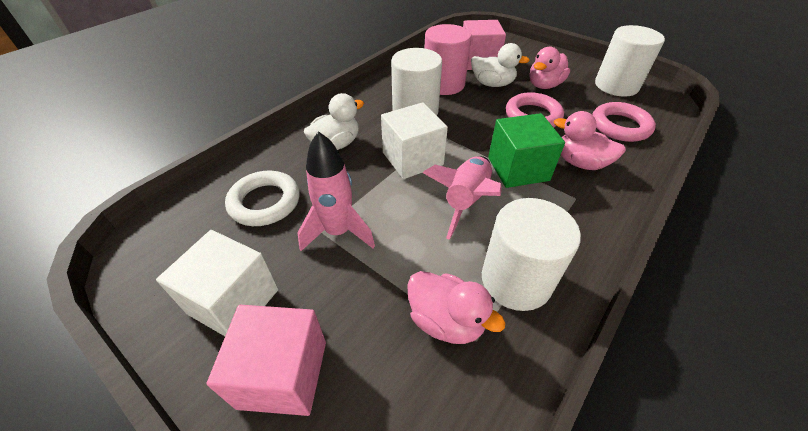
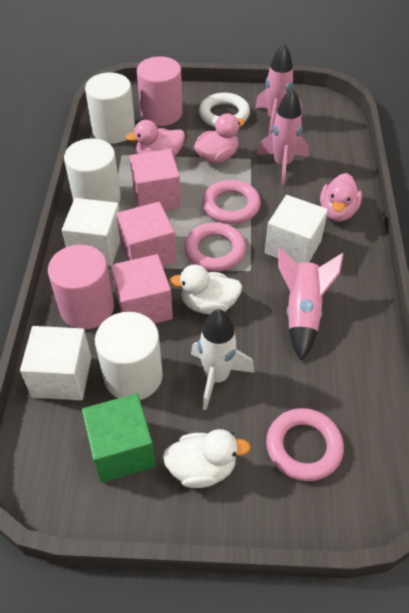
pink cube: 2 -> 3
pink cylinder: 1 -> 2
pink ring: 2 -> 3
pink rocket: 2 -> 3
white cube: 2 -> 3
white rocket: 0 -> 1

